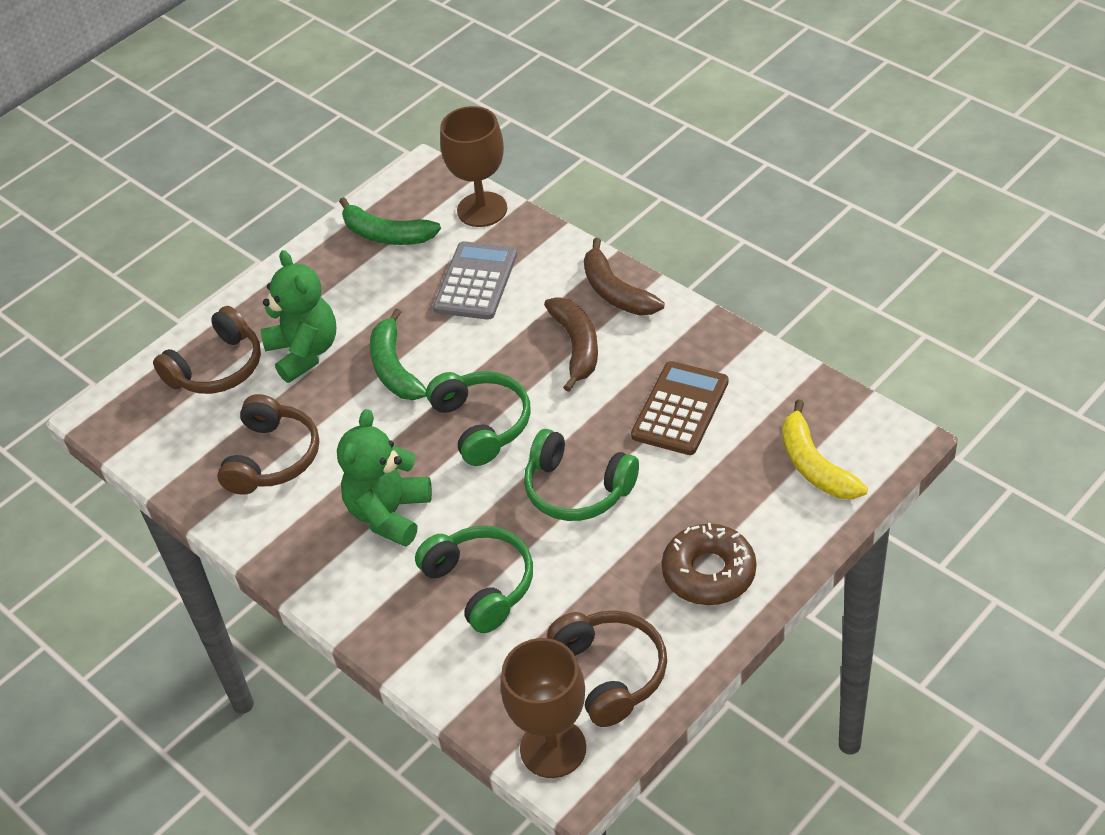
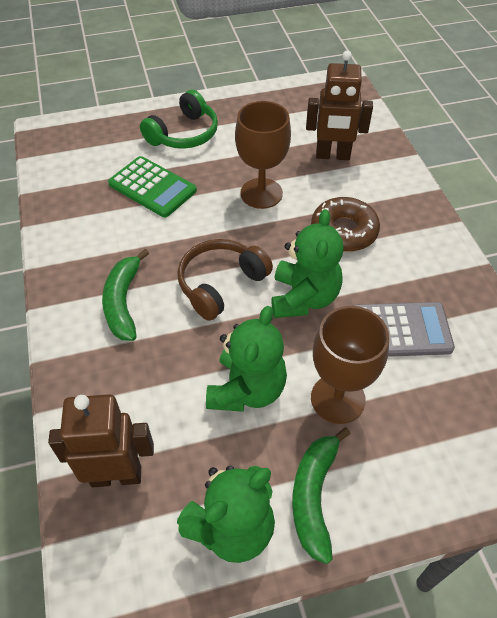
brown banana: 2 -> 0
brown calculator: 1 -> 0
brown headphones: 3 -> 1
brown robot: 0 -> 2
green calculator: 0 -> 1
green headphones: 3 -> 1
green teddy bear: 2 -> 3
yellow banana: 1 -> 0

